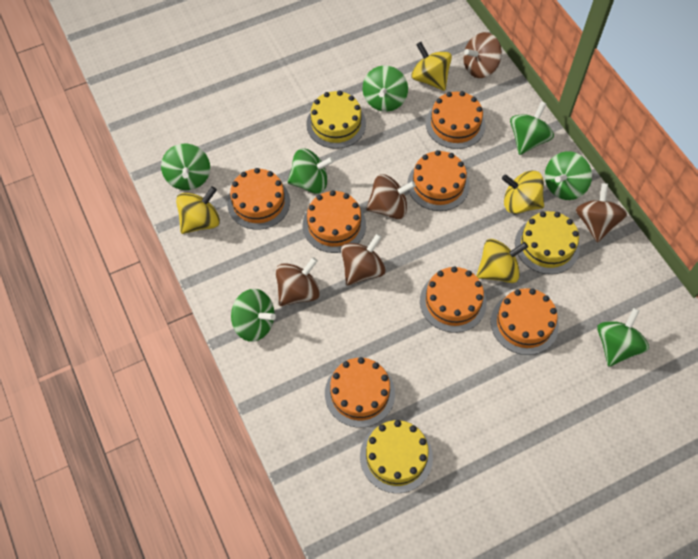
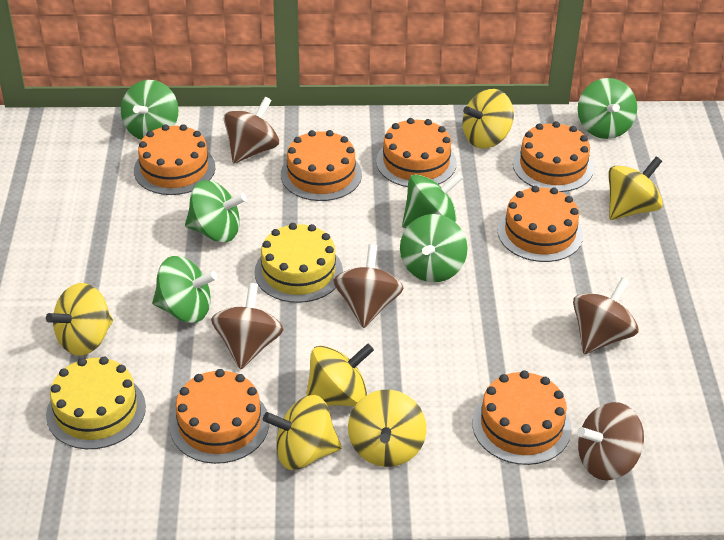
green spinning top: 7 -> 6
yellow cake: 3 -> 2
yellow spinning top: 4 -> 6

